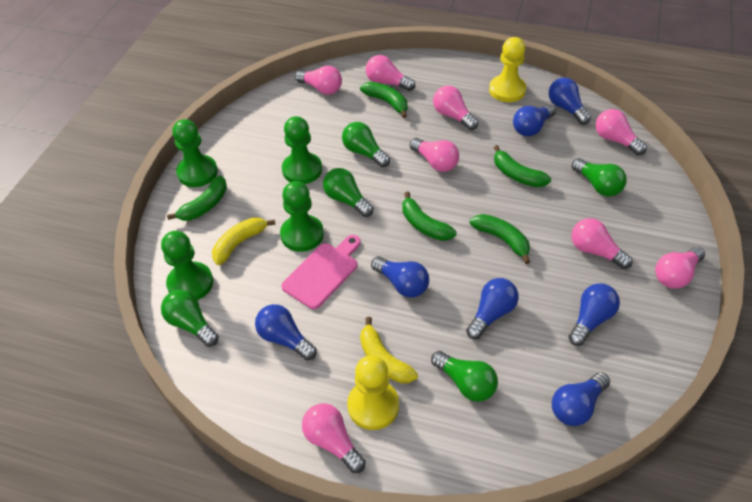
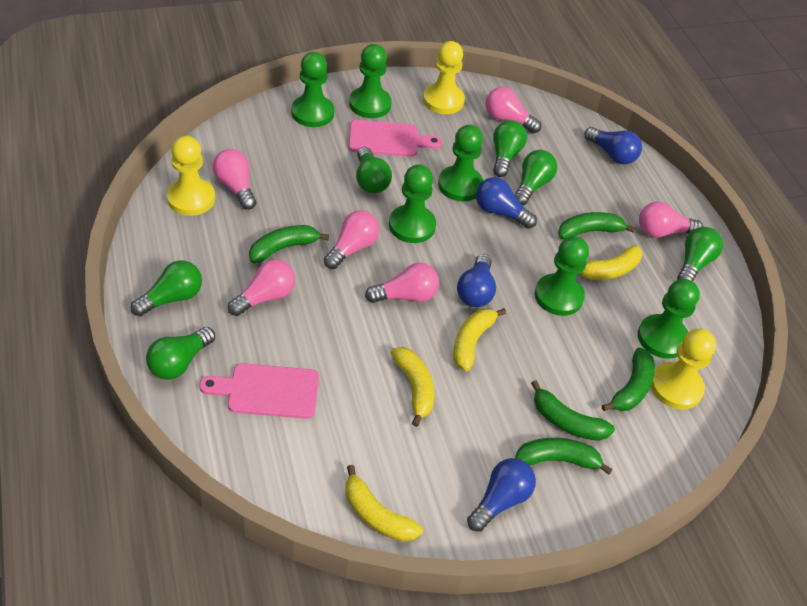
blue light bulb: 7 -> 4
green light bulb: 5 -> 6
green pawn: 4 -> 6
pink cutting board: 1 -> 2
pink light bulb: 8 -> 6
yellow banana: 2 -> 4
yellow pawn: 2 -> 3

